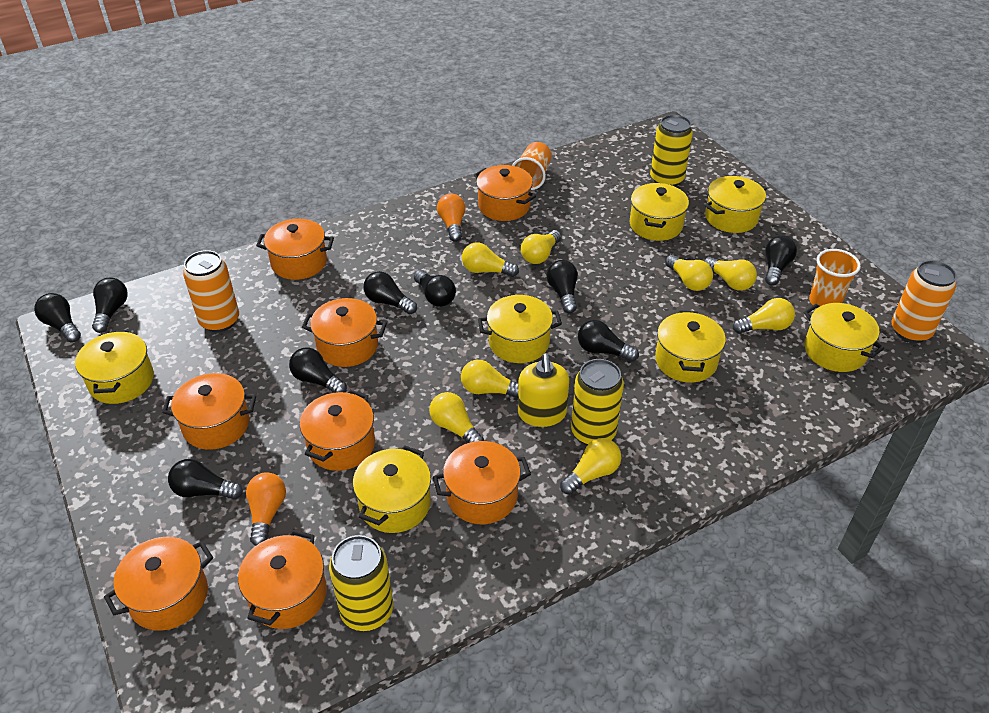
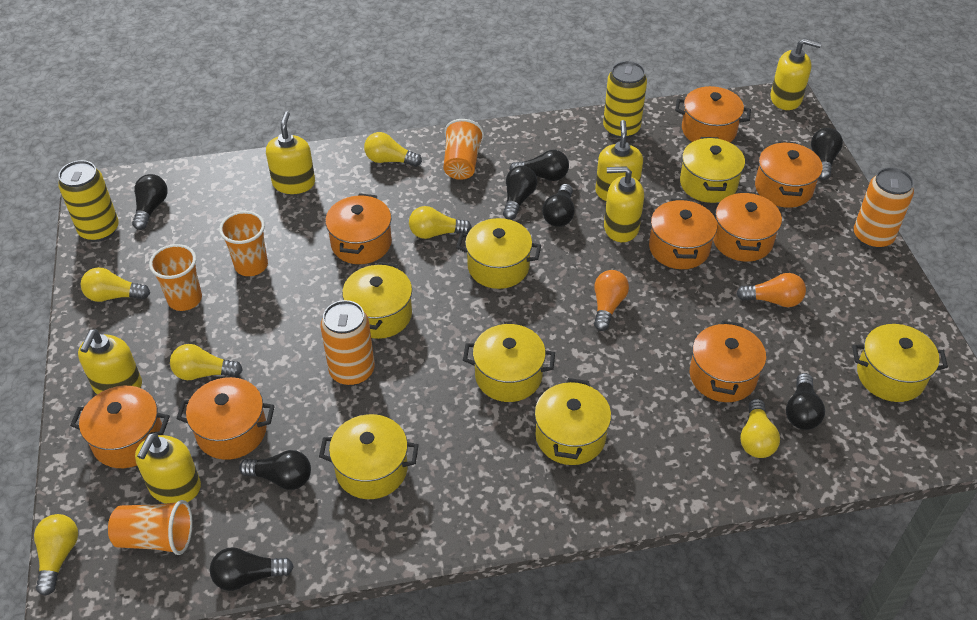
black light bulb: 9 -> 8
orange cup: 2 -> 4
yellow can: 3 -> 2
yellow light bulb: 8 -> 6
yellow soap dispenser: 1 -> 6

